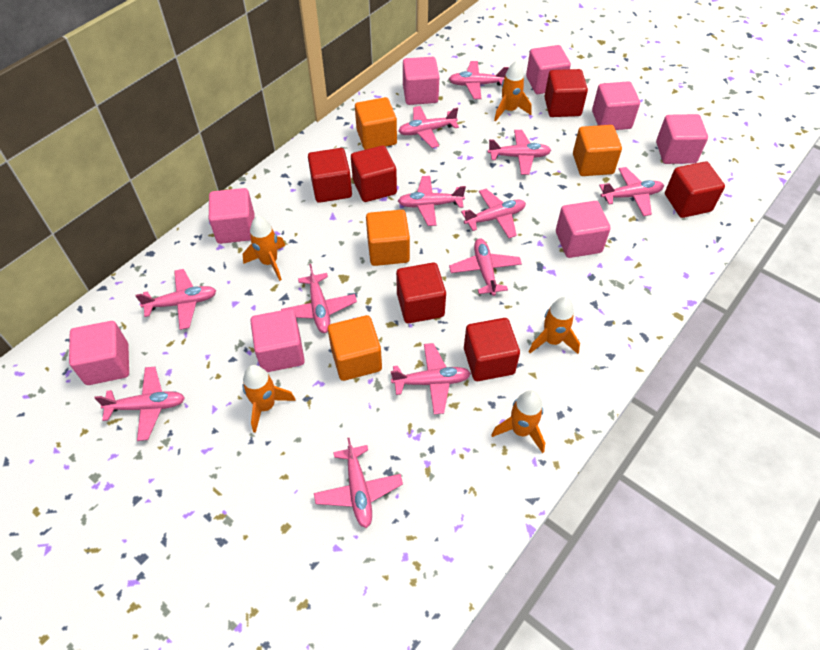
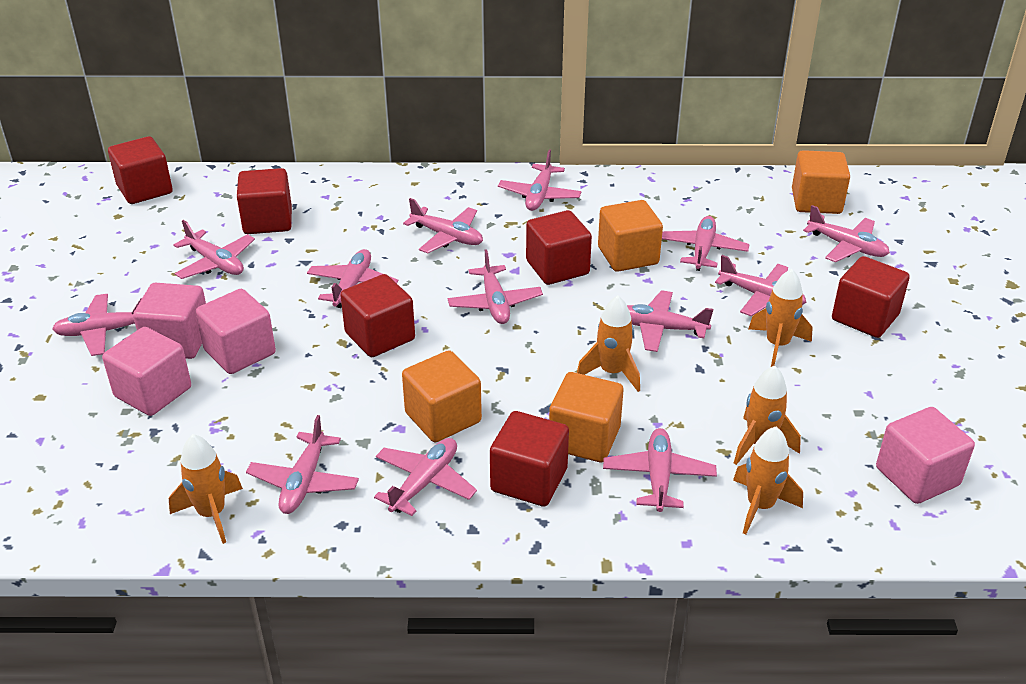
pink cube: 8 -> 4
pink plane: 12 -> 13

